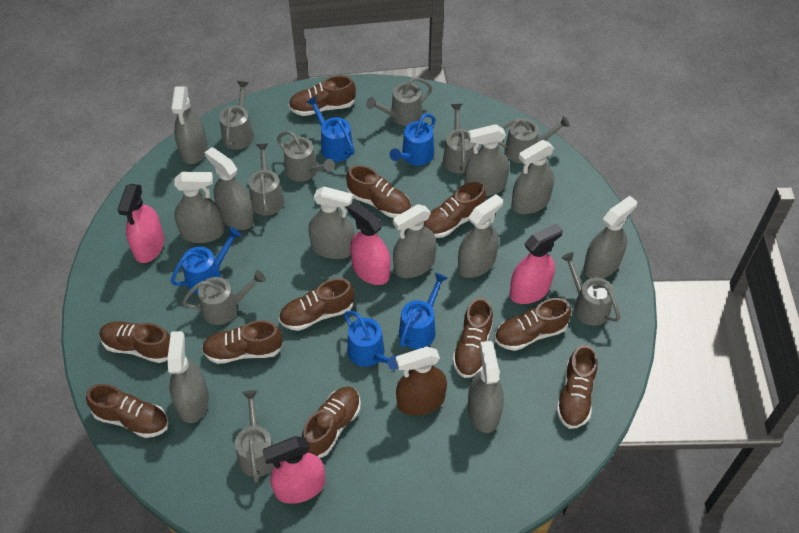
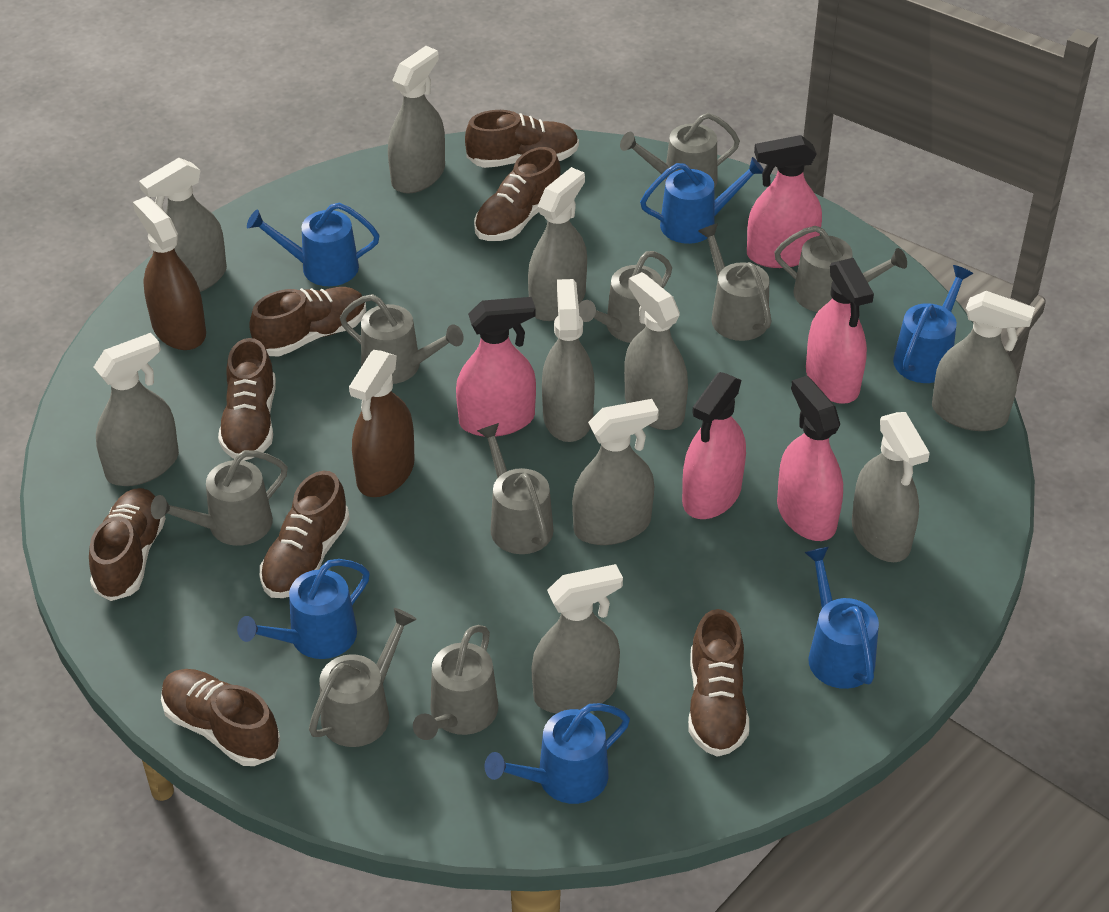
blue watering can: 5 -> 6
brown shoe: 11 -> 8
brown spray bottle: 1 -> 2
grey spray bottle: 11 -> 10
pink spray bottle: 4 -> 5

